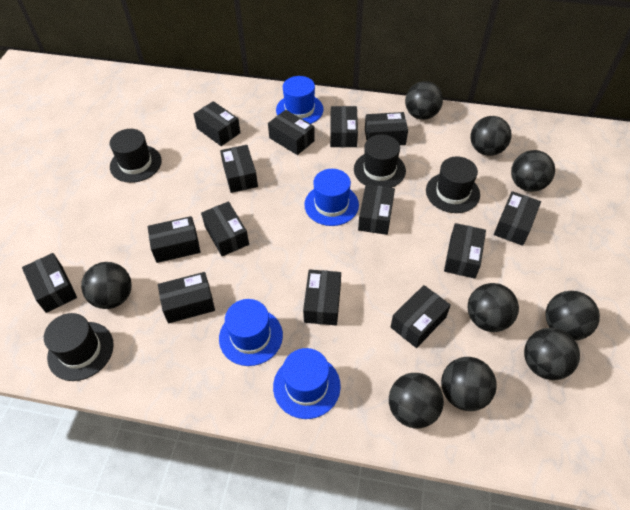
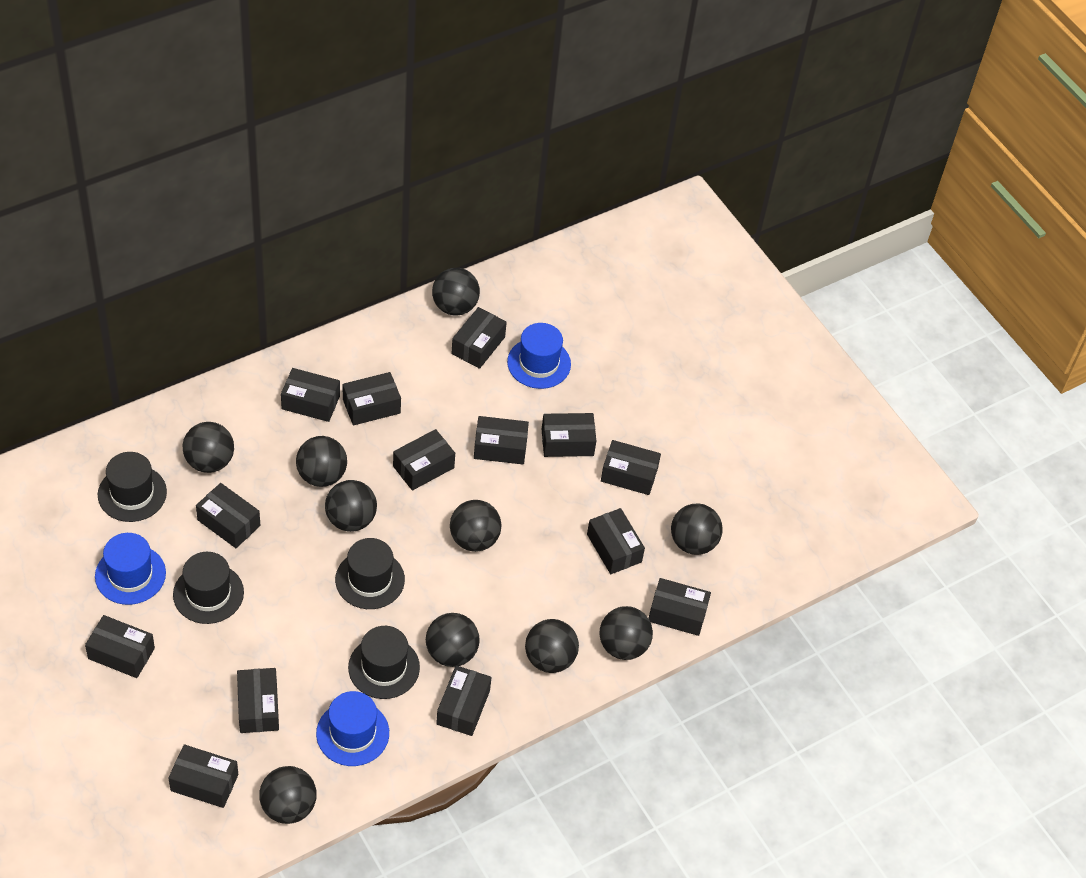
black ball: 9 -> 10
blue hat: 4 -> 3

